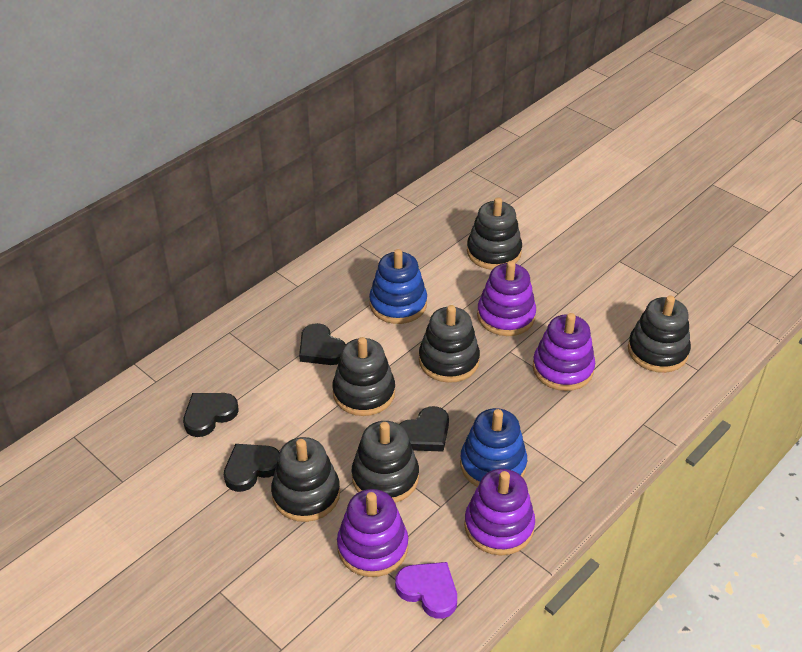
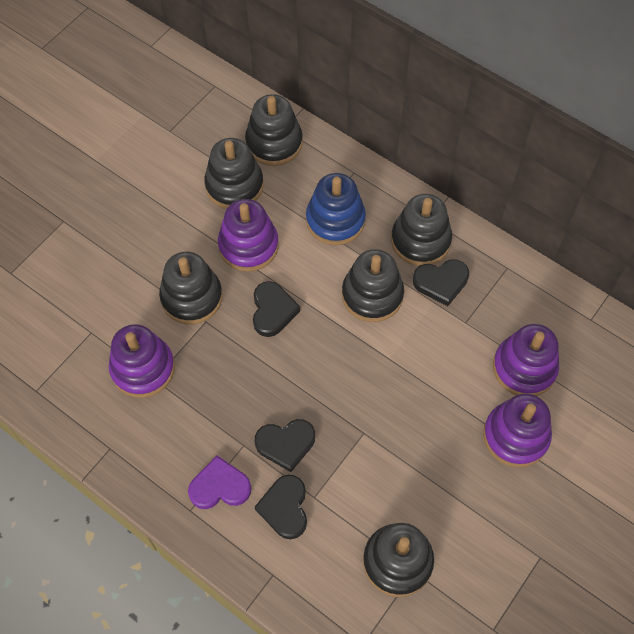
blue stacking toy: 2 -> 1

